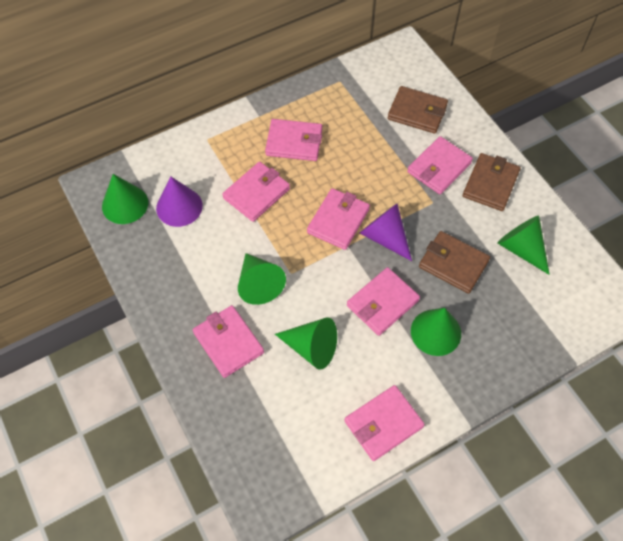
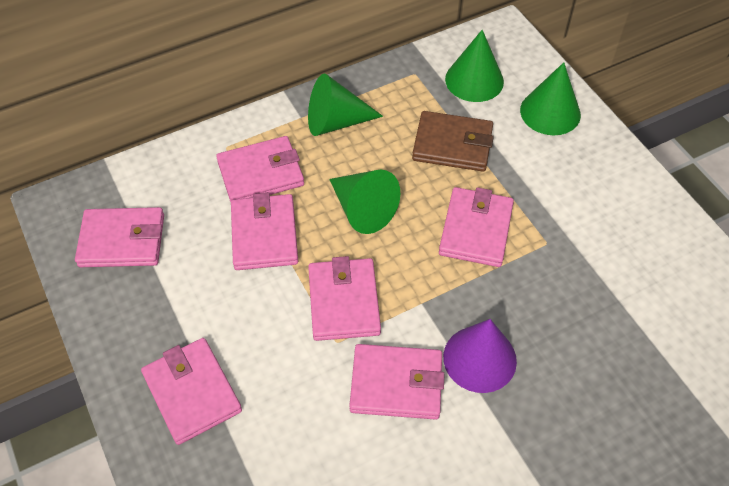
brown wallet: 3 -> 1
green cone: 5 -> 4
purple cone: 2 -> 1

